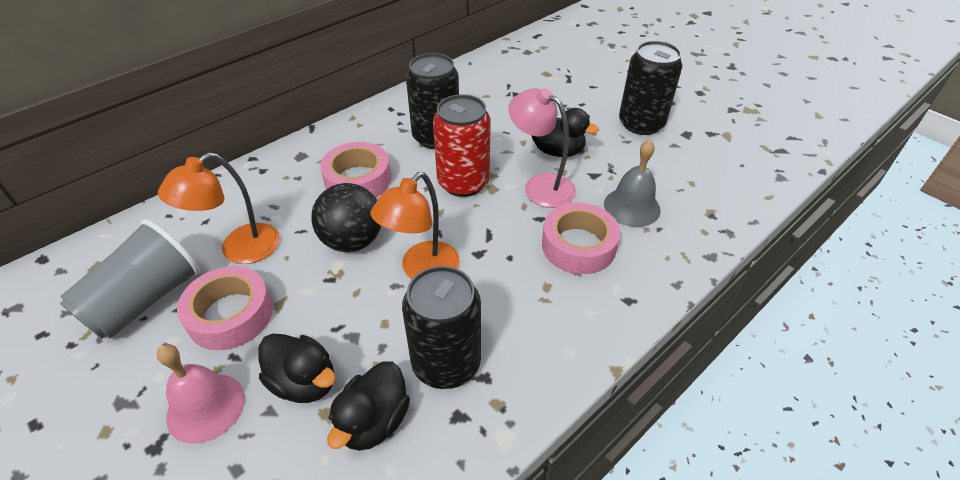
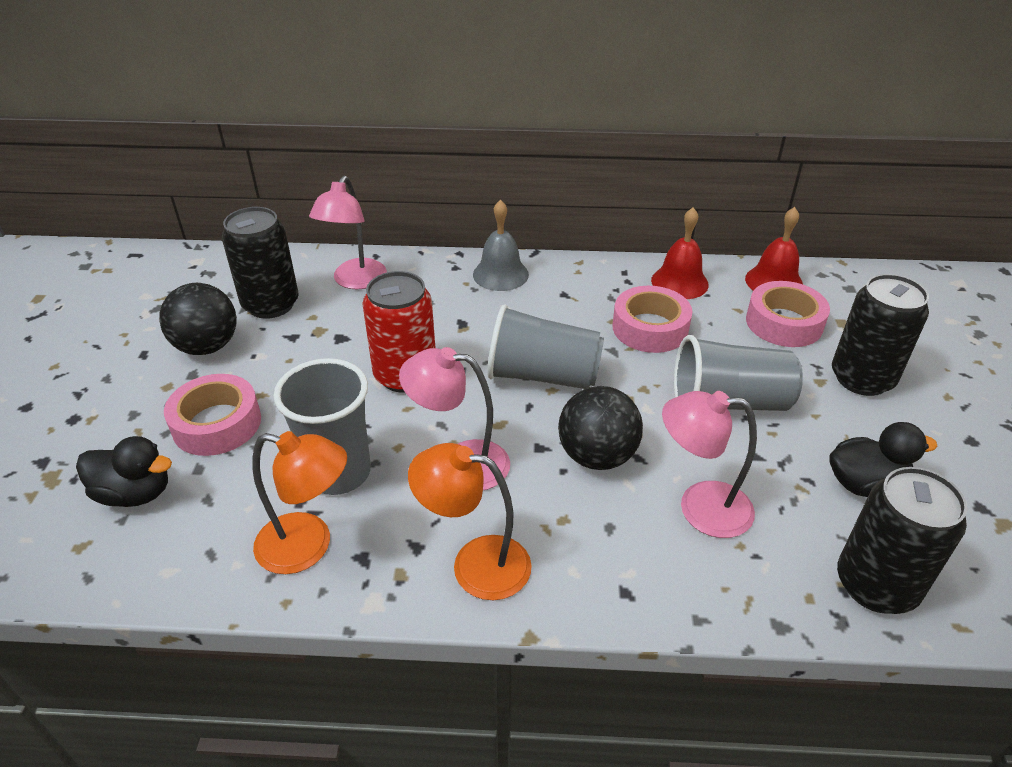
black ball: 1 -> 2
black duck: 3 -> 2
grey cup: 1 -> 3
pink bell: 1 -> 0
pink lamp: 1 -> 3
red bell: 0 -> 2

